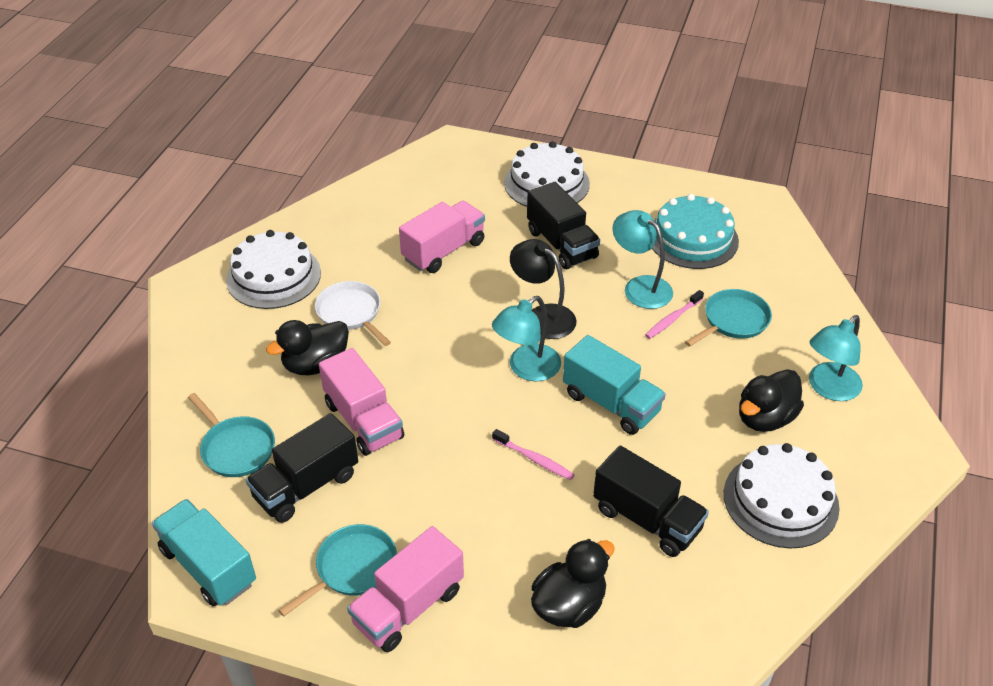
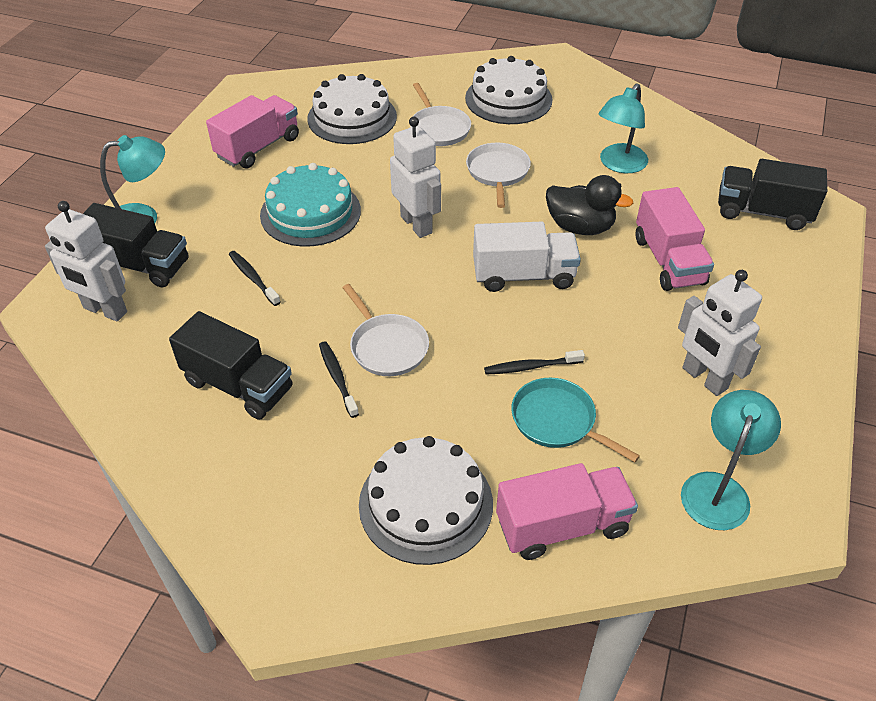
black duck: 3 -> 1
black lamp: 1 -> 0
black toothbrush: 0 -> 3
pink toothbrush: 2 -> 0
turquoise pan: 3 -> 1
turquoise truck: 2 -> 0
white pan: 1 -> 3
white robot: 0 -> 3
white truck: 0 -> 1

